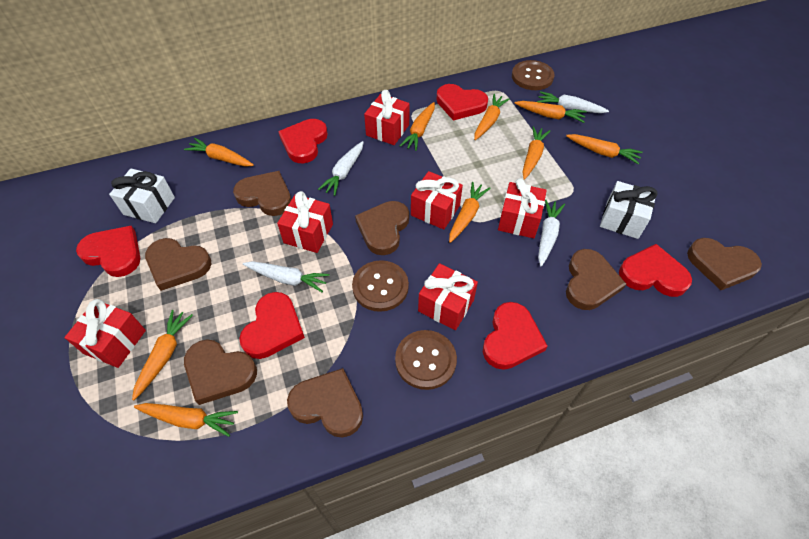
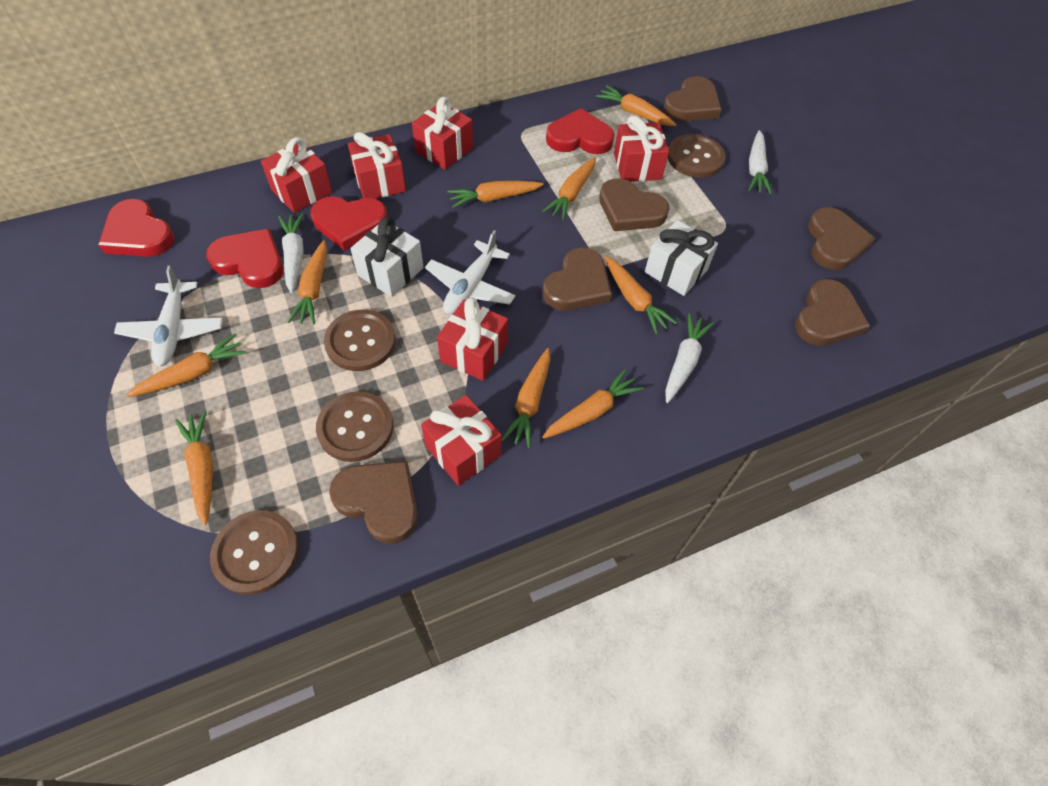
brown button: 3 -> 4
brown heart: 7 -> 6
red heart: 6 -> 4
white carrot: 4 -> 3
white plane: 0 -> 2

